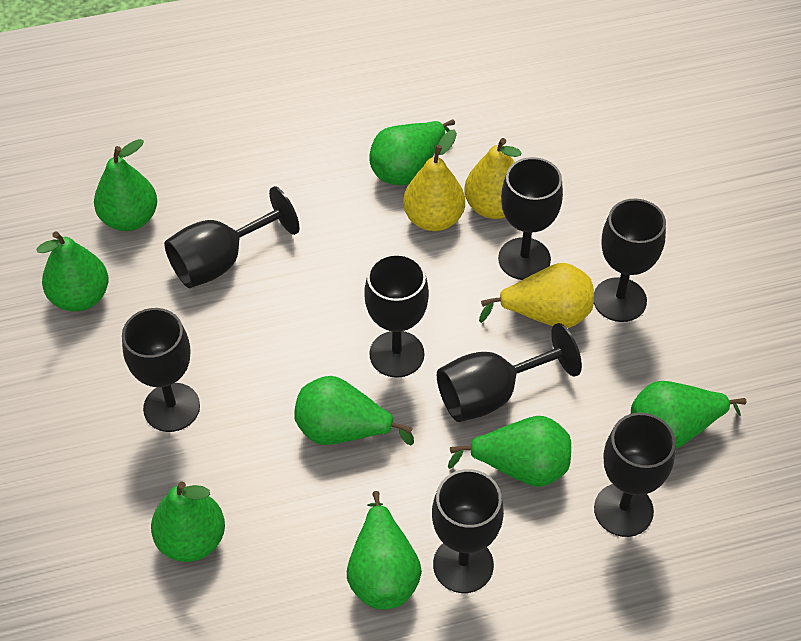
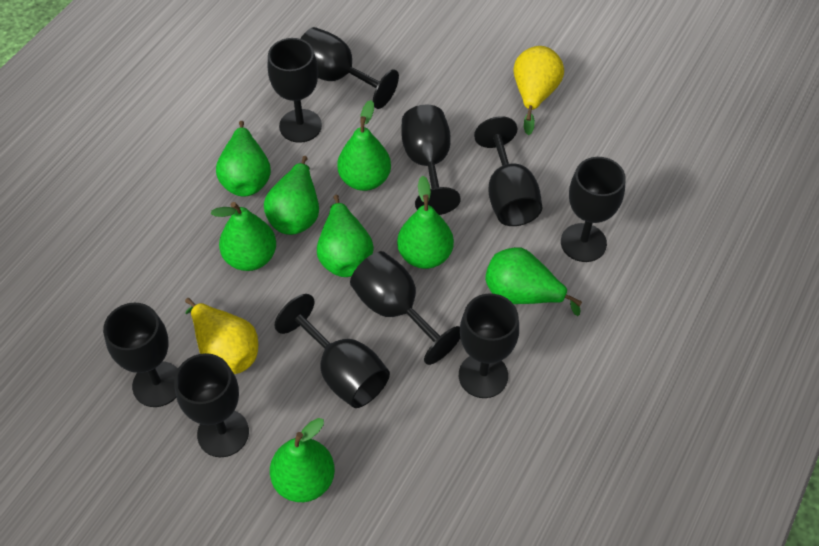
black goblet: 8 -> 10
yellow pear: 3 -> 2

